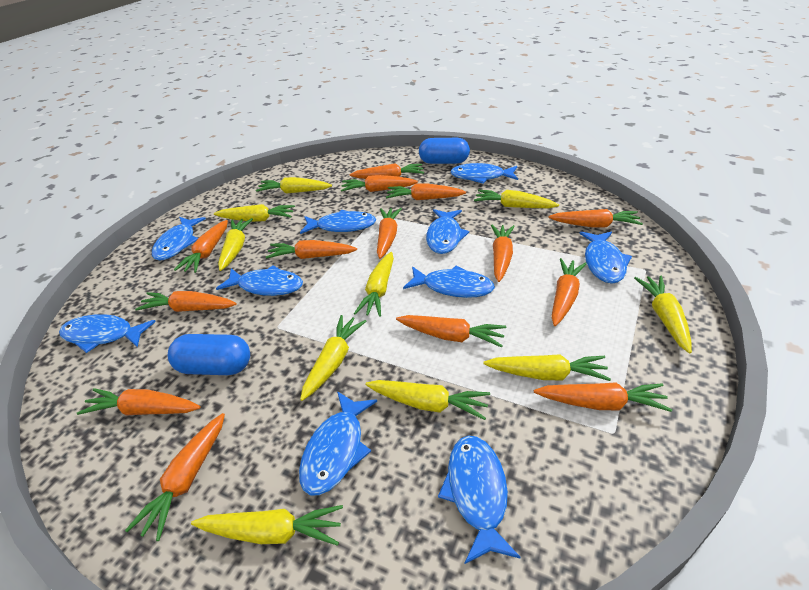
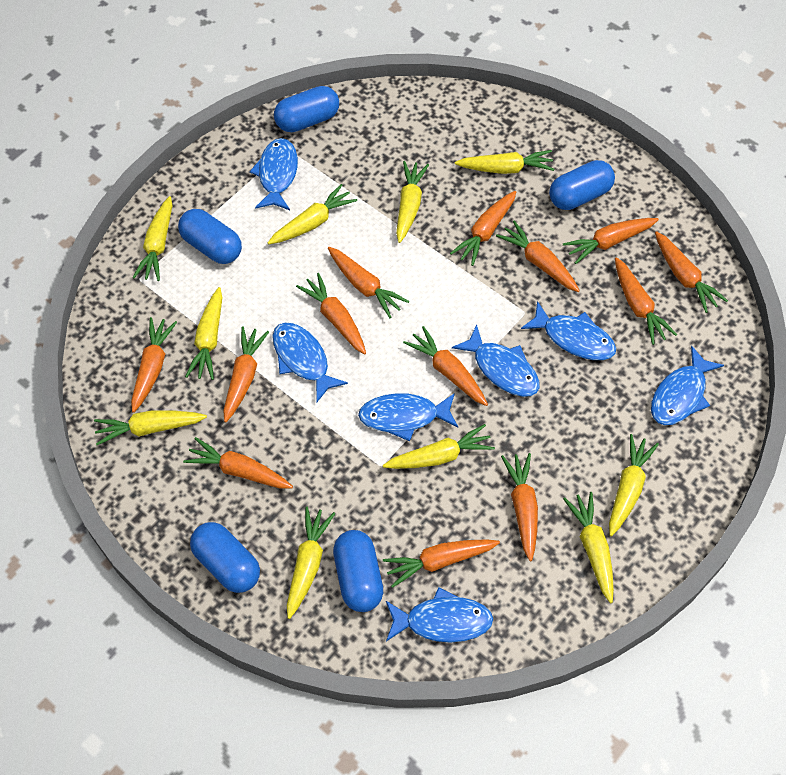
blue capsule: 2 -> 5
blue fish: 10 -> 7
orange carrot: 14 -> 13

